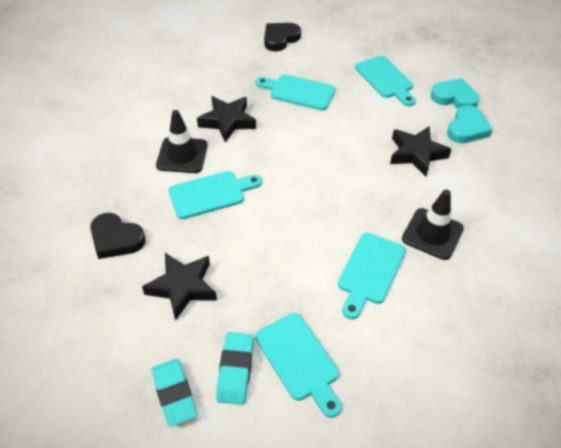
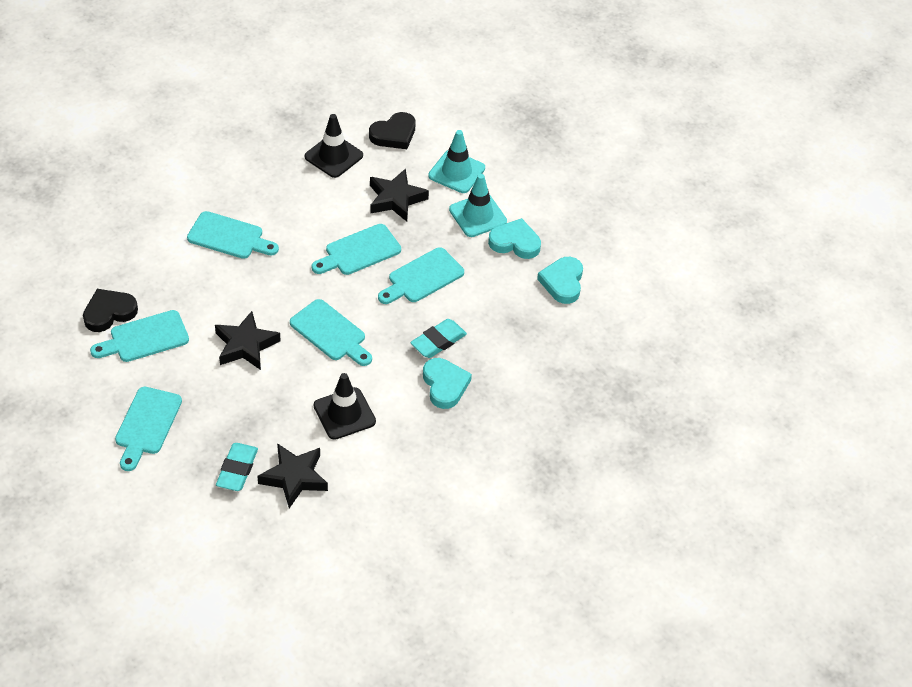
turquoise cutting board: 5 -> 6
turquoise heart: 2 -> 3
turquoise traffic cone: 0 -> 2

